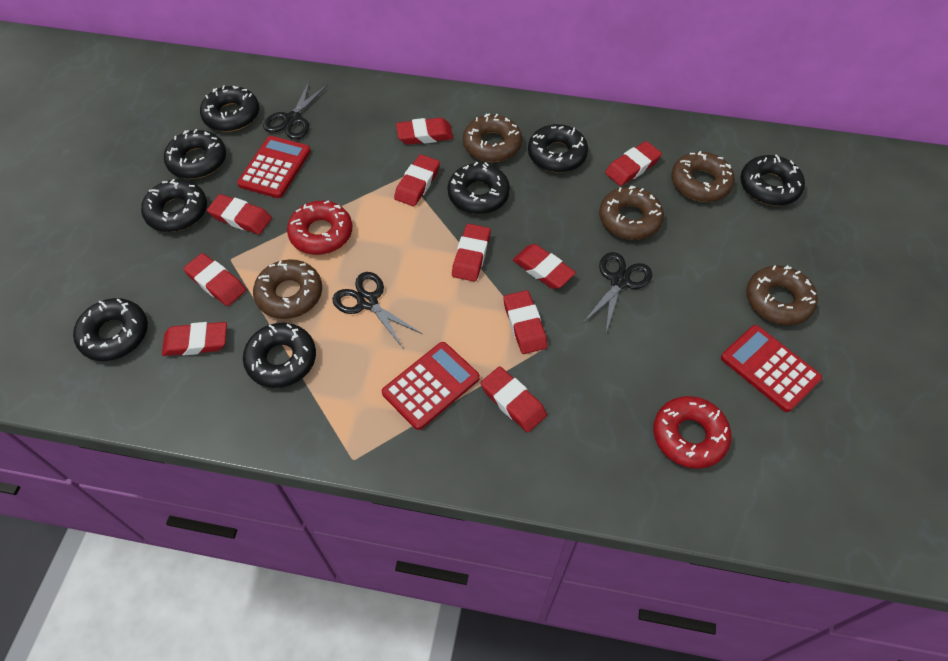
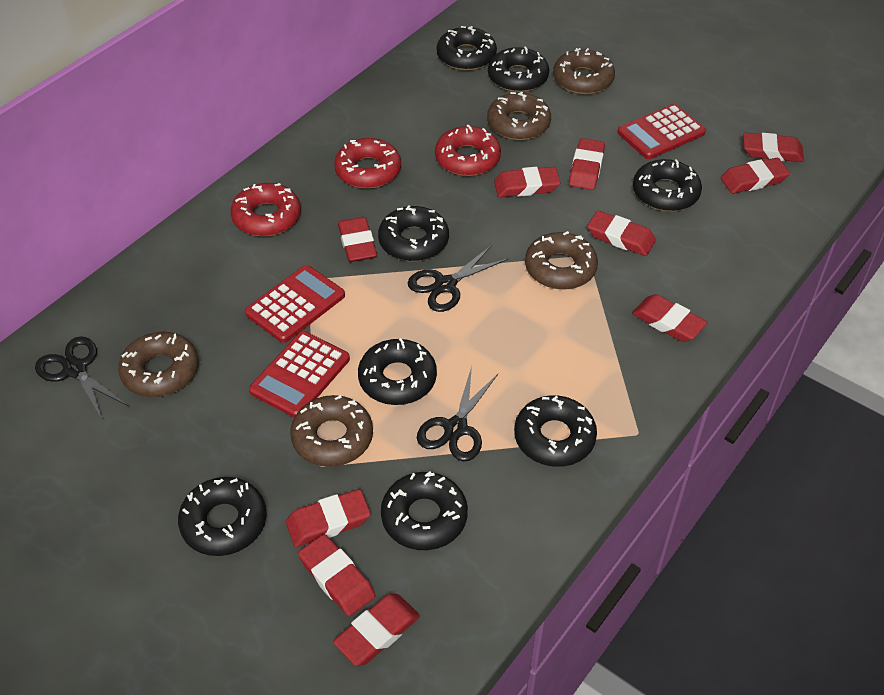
red donut: 2 -> 3

